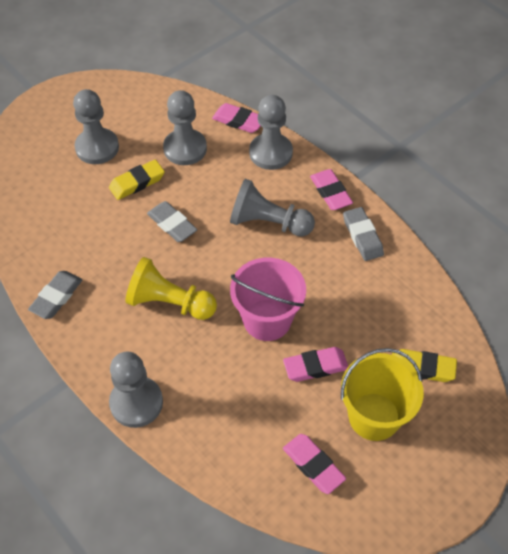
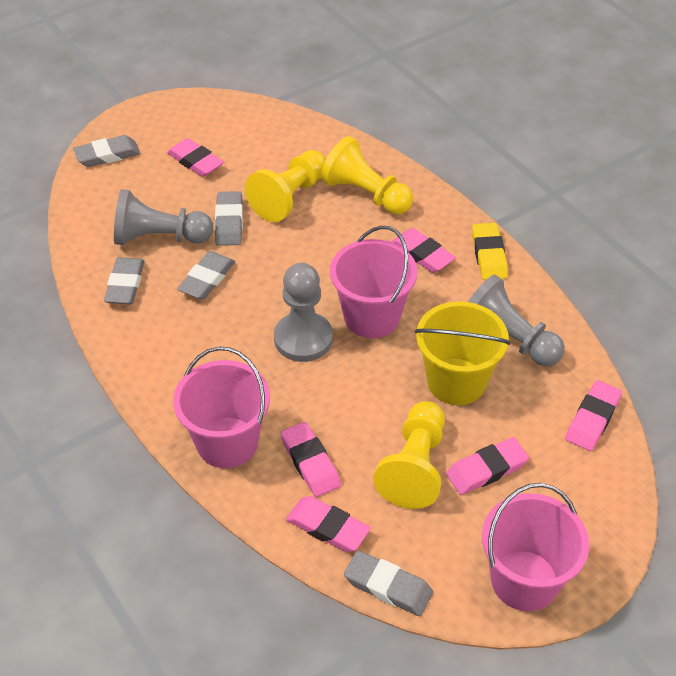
grey eraser: 3 -> 5
grey pawn: 5 -> 3
pink bucket: 1 -> 3
pink eraser: 4 -> 6
yellow eraser: 2 -> 1
yellow pawn: 1 -> 3

